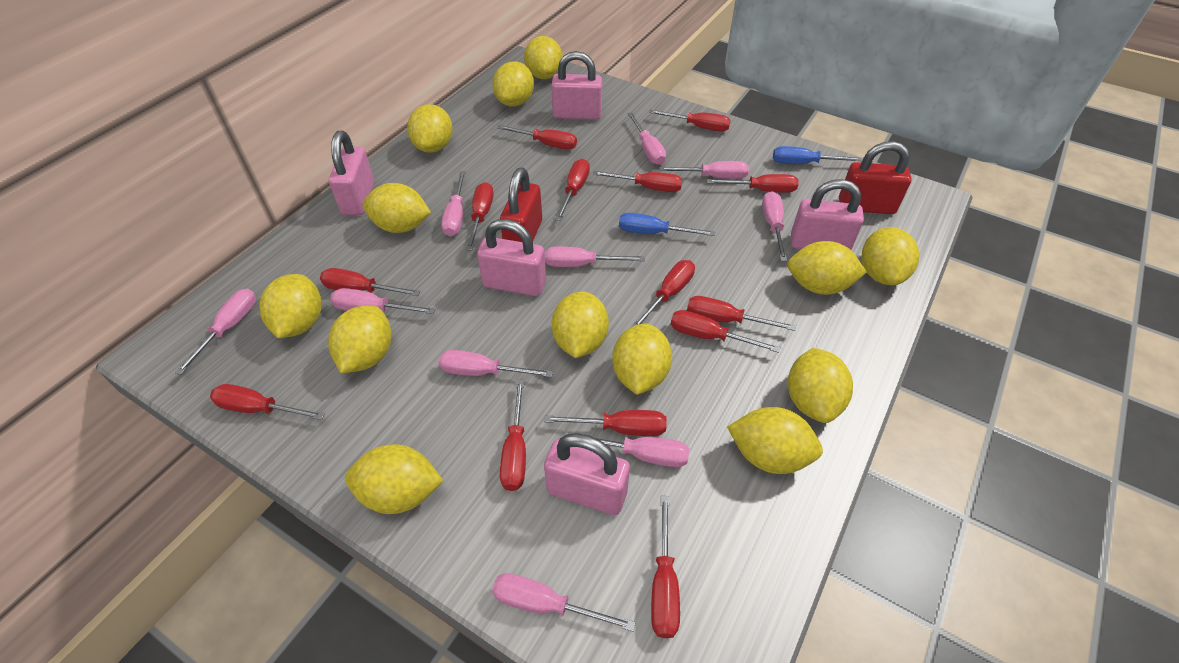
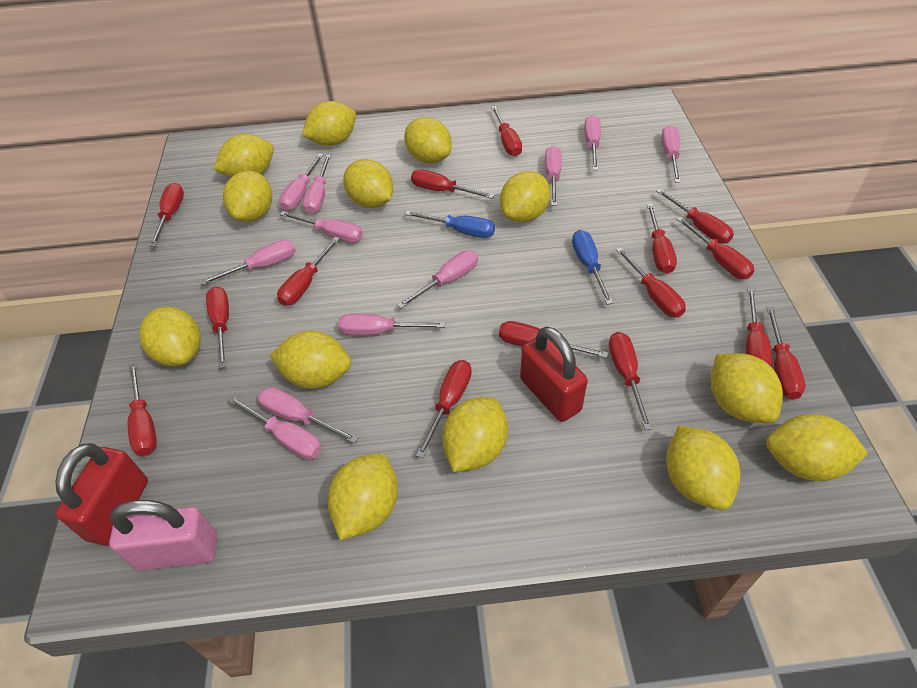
pink padlock: 5 -> 1
pink screwdriver: 10 -> 11
red screwdriver: 14 -> 15

